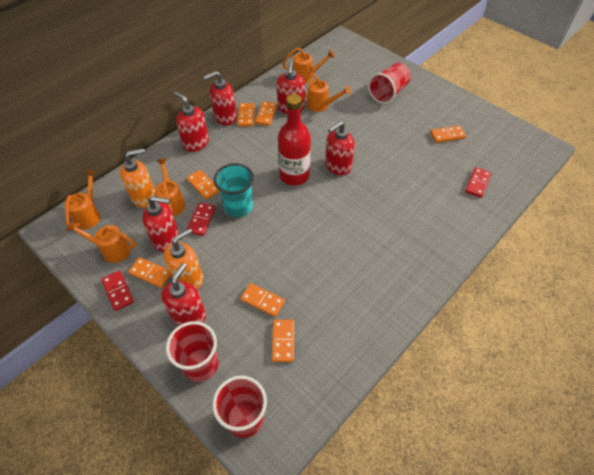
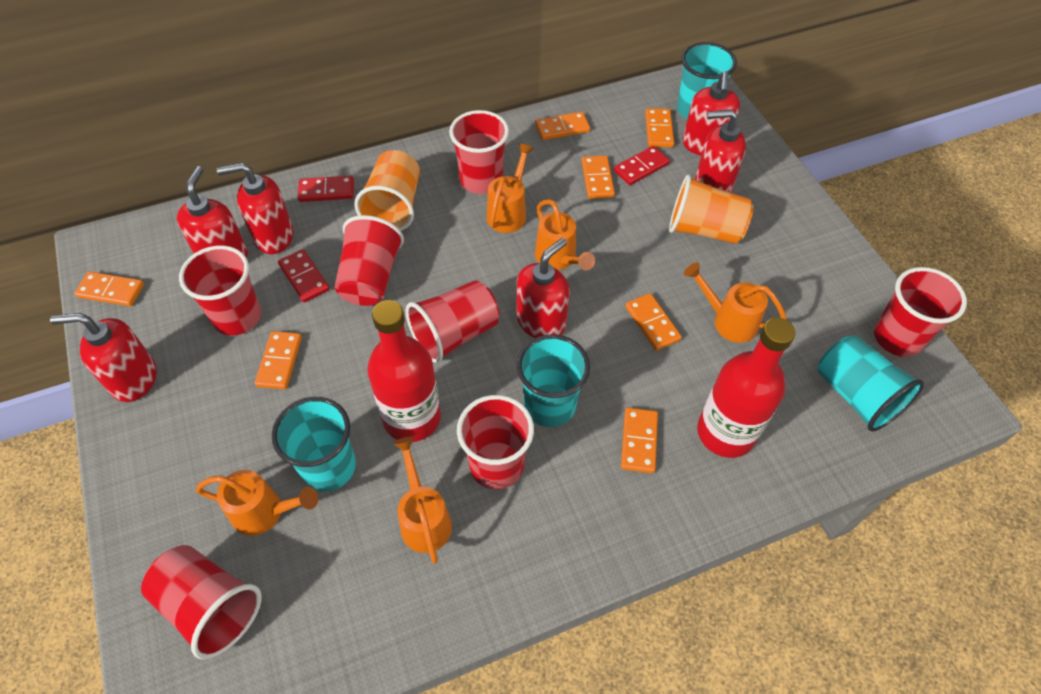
orange cup: 0 -> 2
orange soap dispenser: 2 -> 0
red bottle: 1 -> 2
red cup: 3 -> 7
turquoise cup: 1 -> 4

